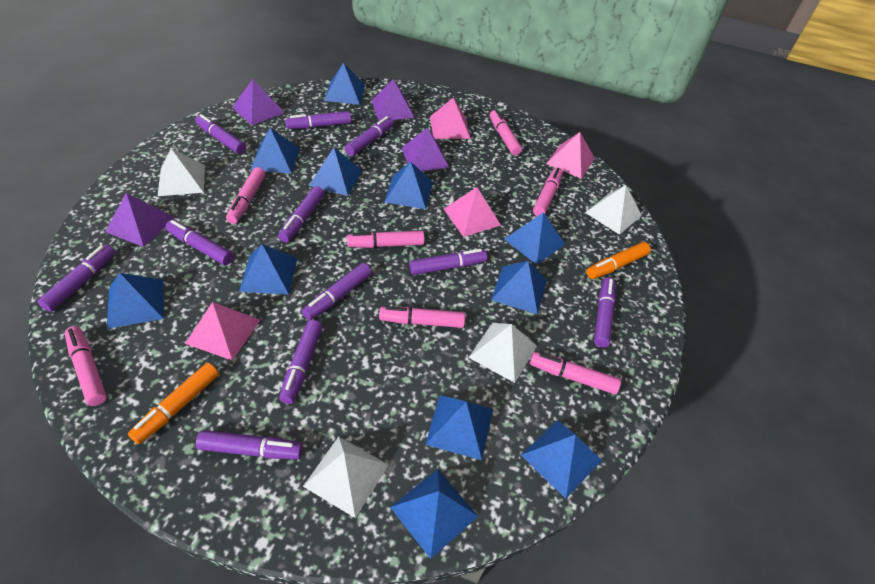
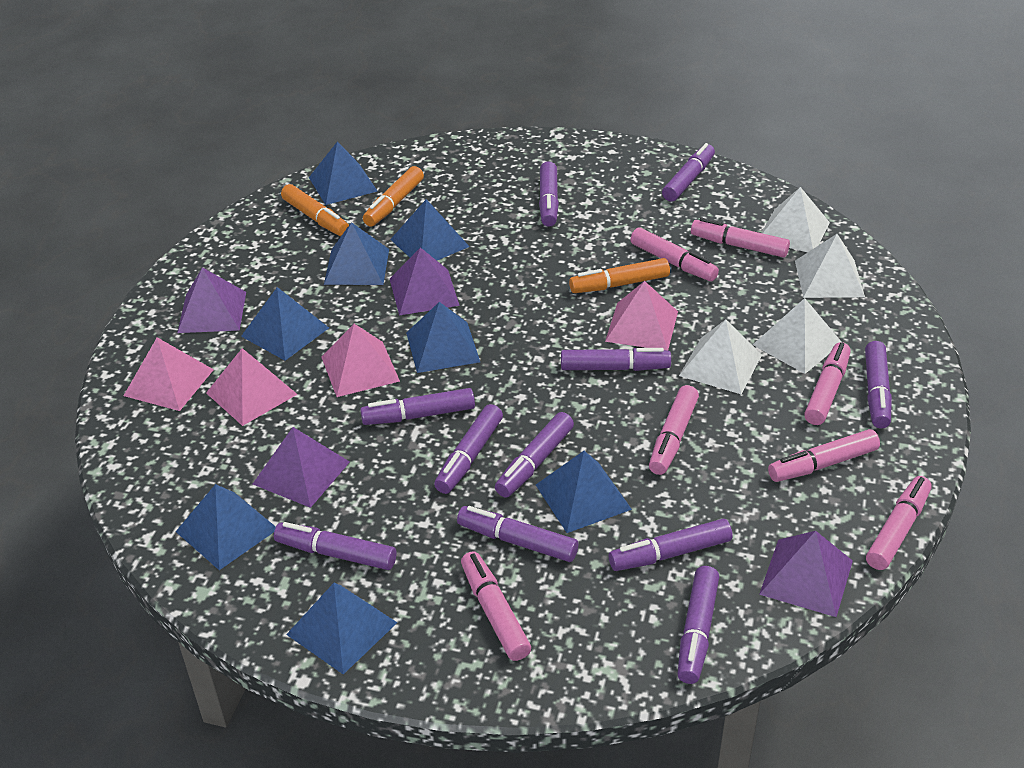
blue pyramid: 11 -> 8
orange marker: 2 -> 3

